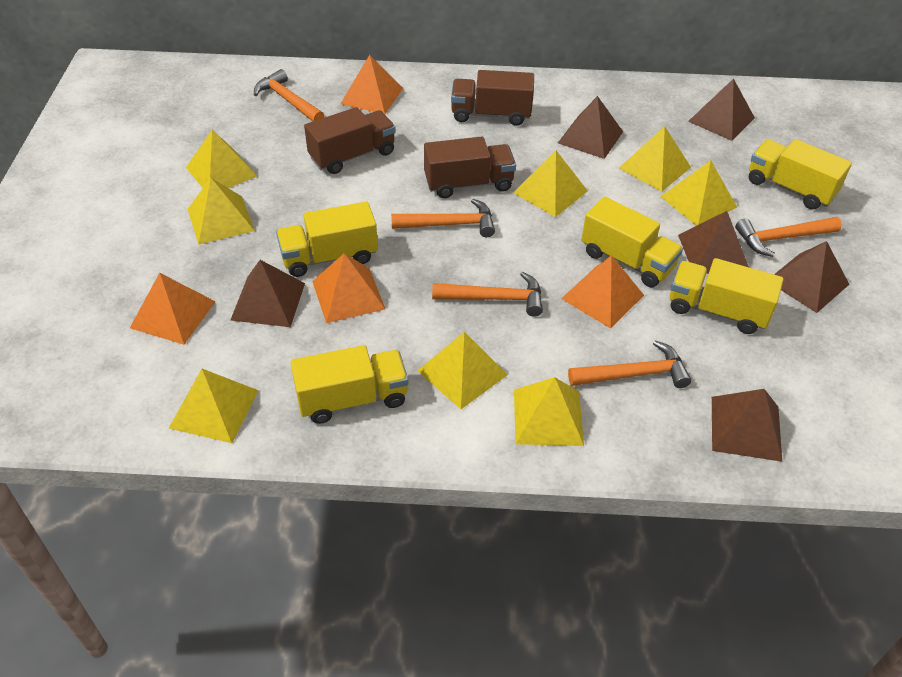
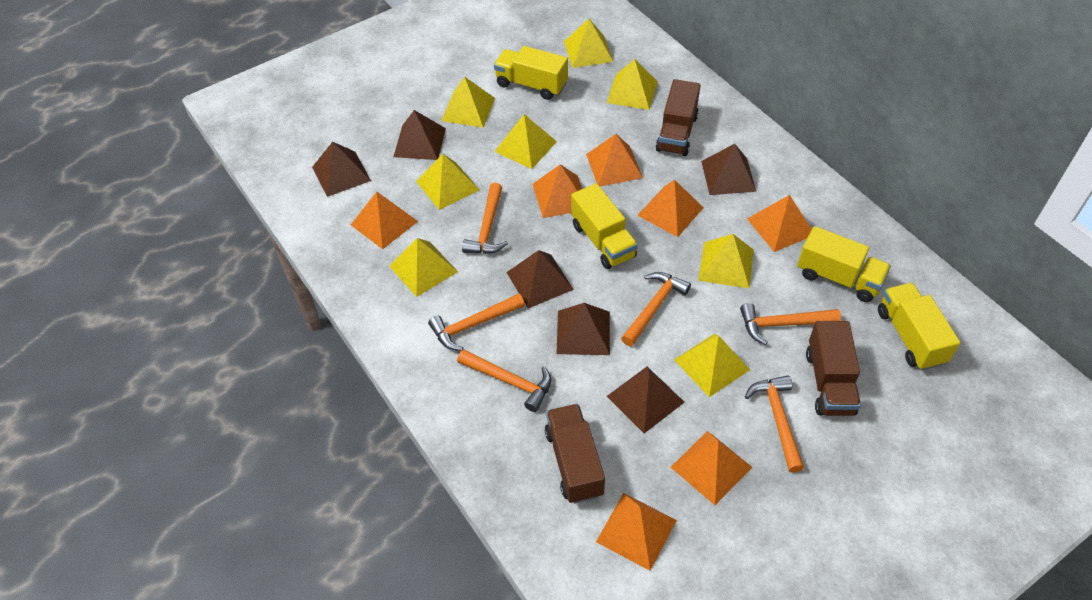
orange hammer: 5 -> 6
orange pyramid: 4 -> 7
yellow truck: 5 -> 4

